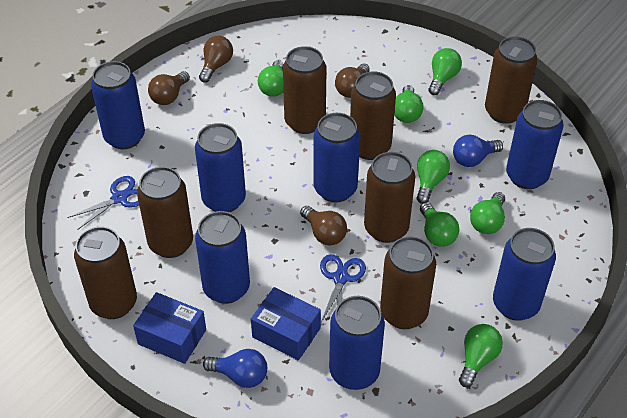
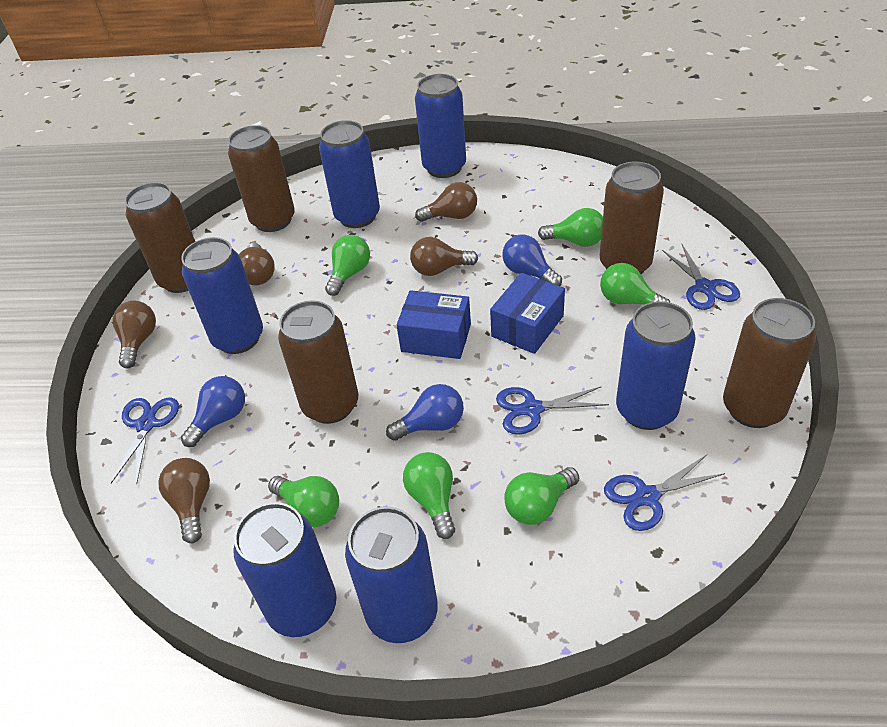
blue can: 7 -> 6
blue light bulb: 2 -> 3
blue scissors: 2 -> 4
brown can: 7 -> 5
brown light bulb: 4 -> 5
green light bulb: 7 -> 6

